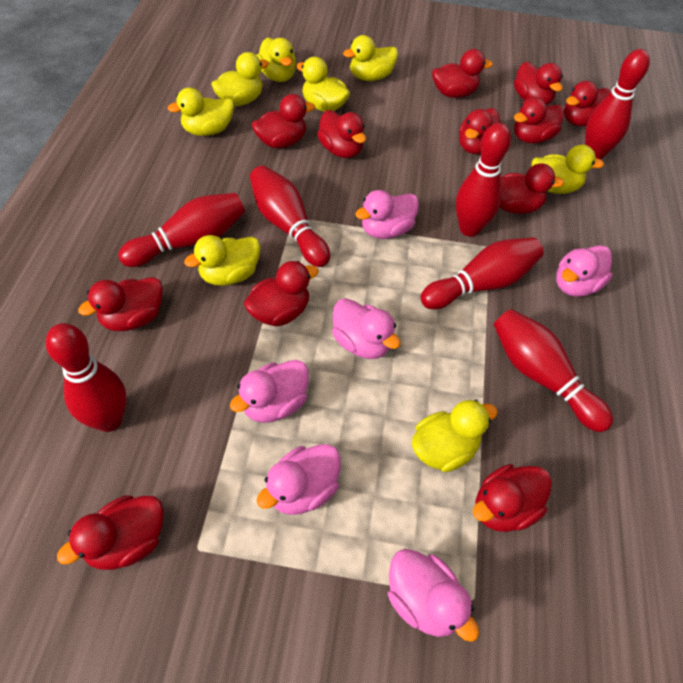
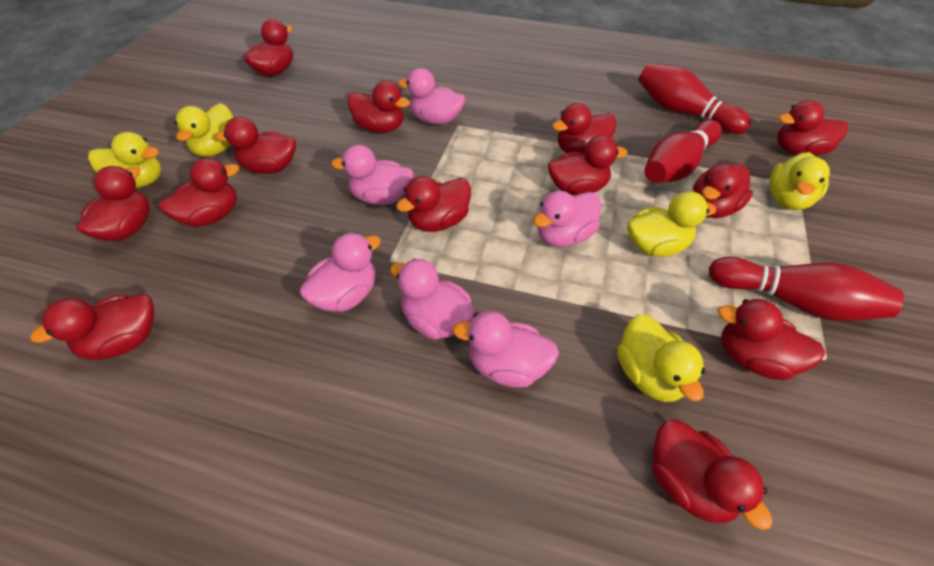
red bowling pin: 7 -> 3
red duck: 12 -> 13
yellow duck: 8 -> 5

